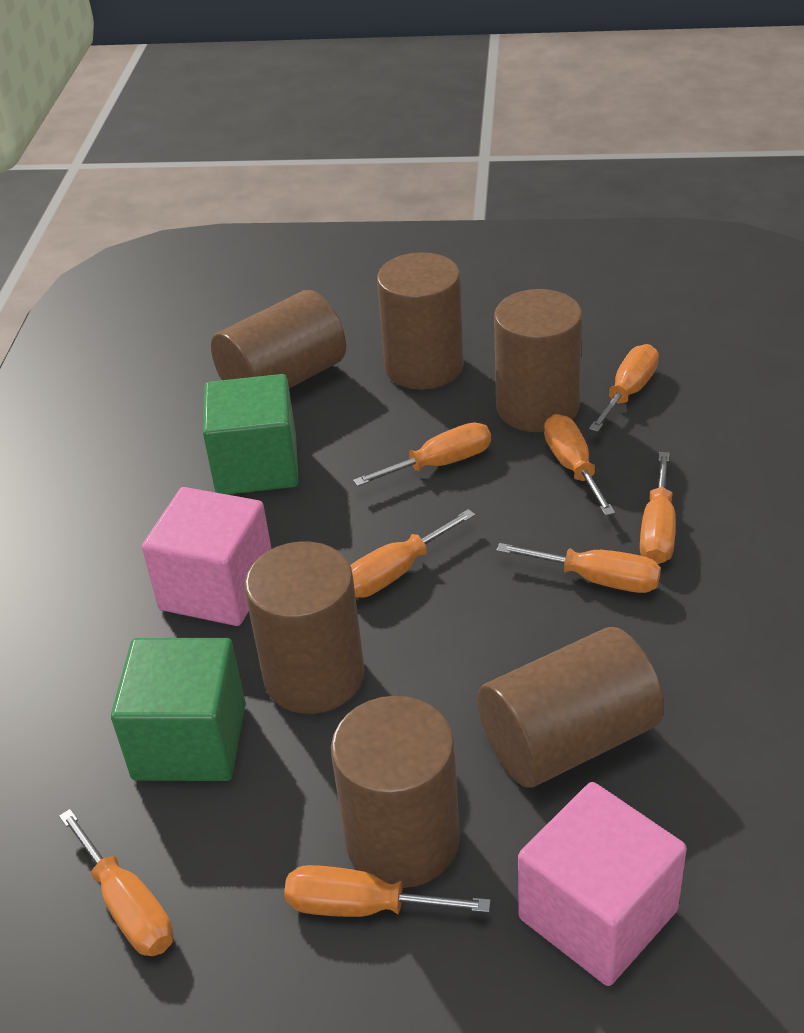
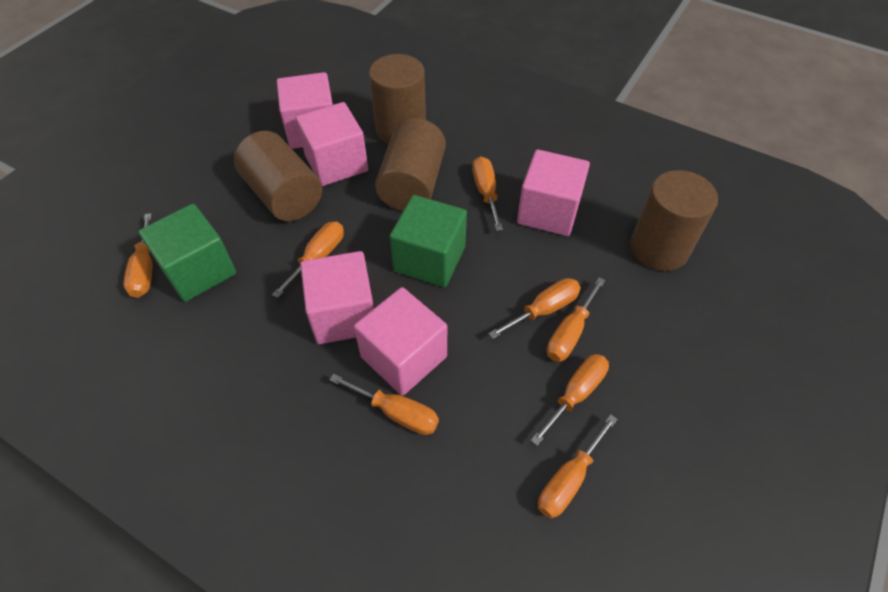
brown cylinder: 6 -> 4
pink cube: 2 -> 5

